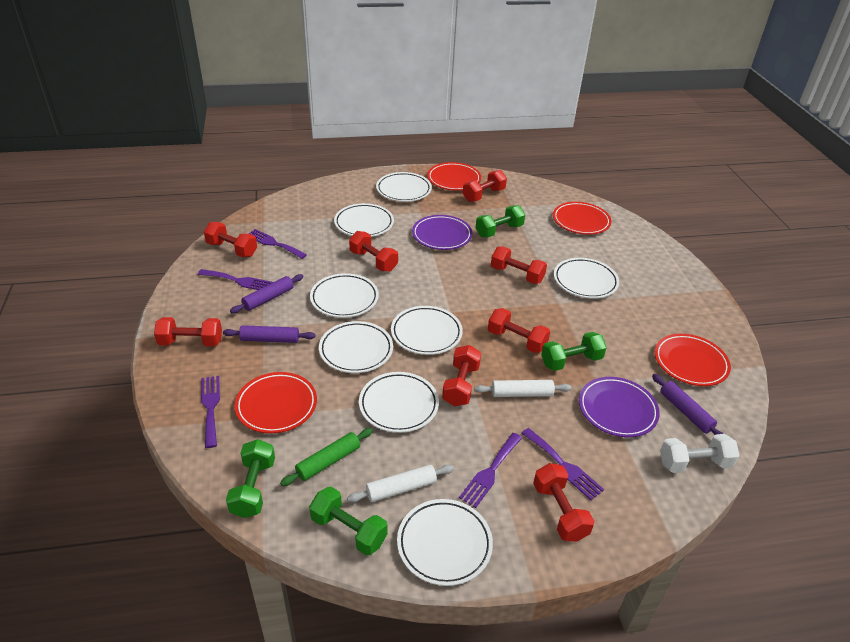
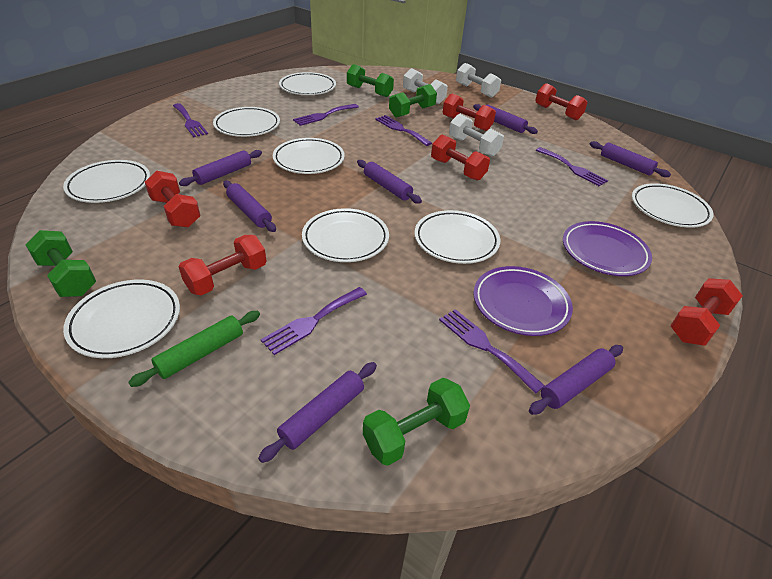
purple fork: 5 -> 6
purple rolling pin: 3 -> 7
red dumbbell: 8 -> 6
red plate: 4 -> 0
white dumbbell: 1 -> 3
white rolling pin: 2 -> 0

